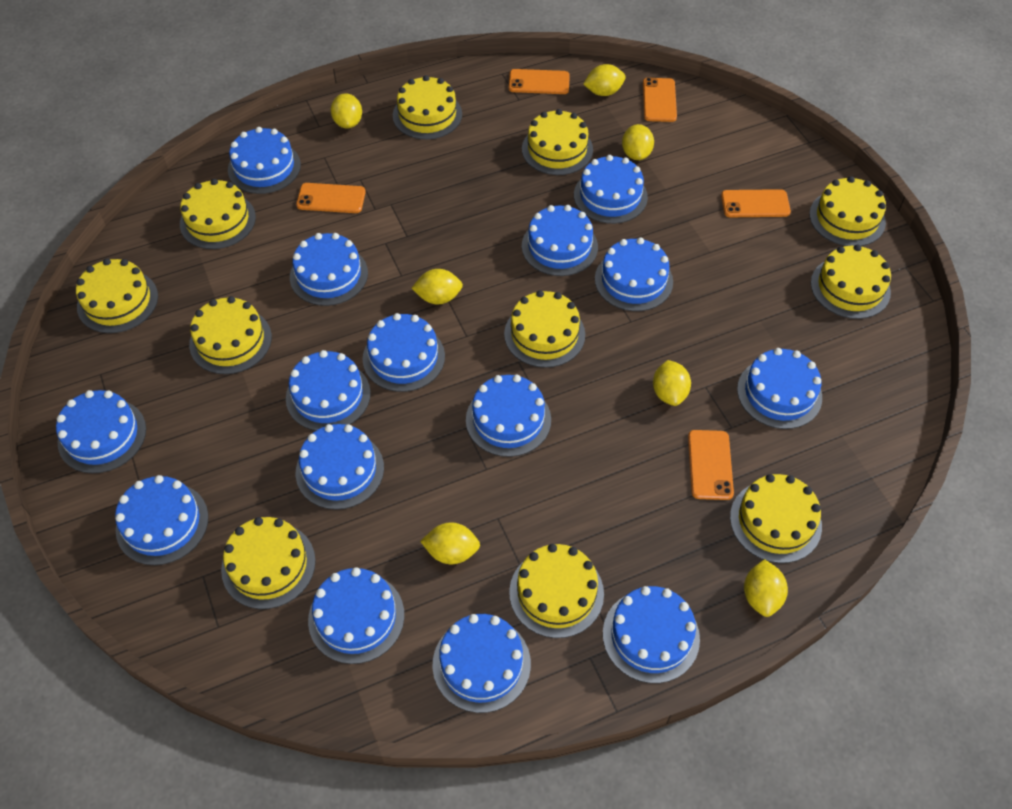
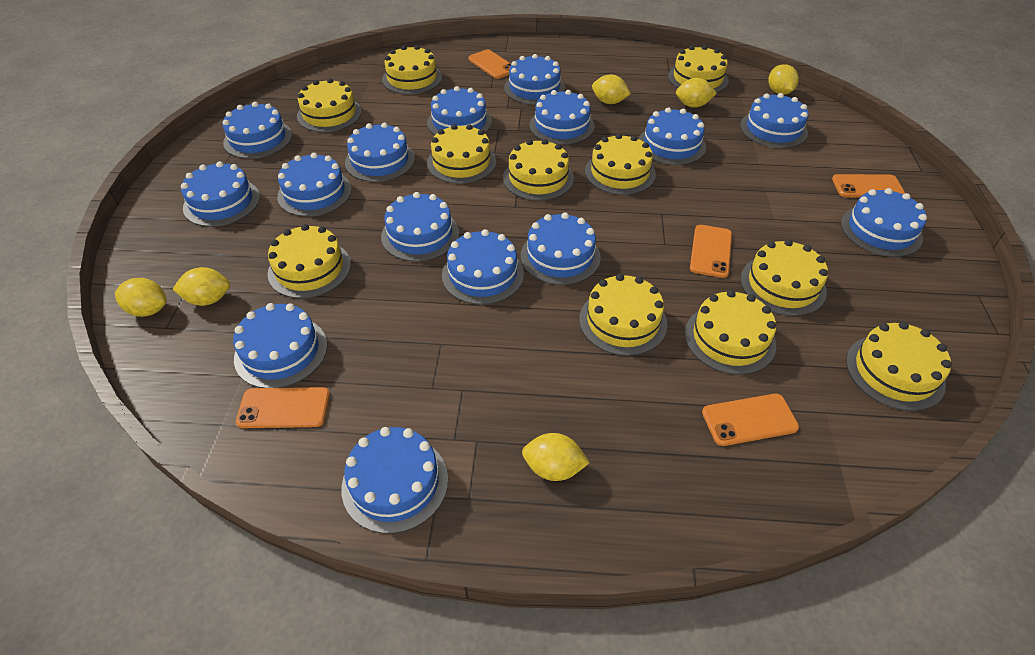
yellow lemon: 7 -> 6

